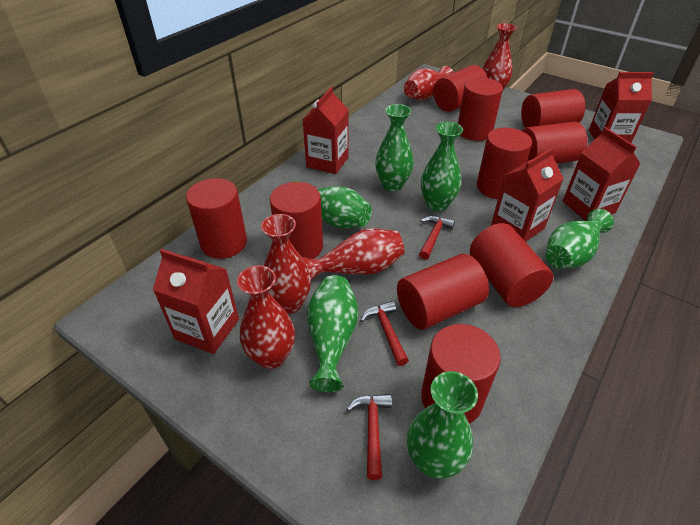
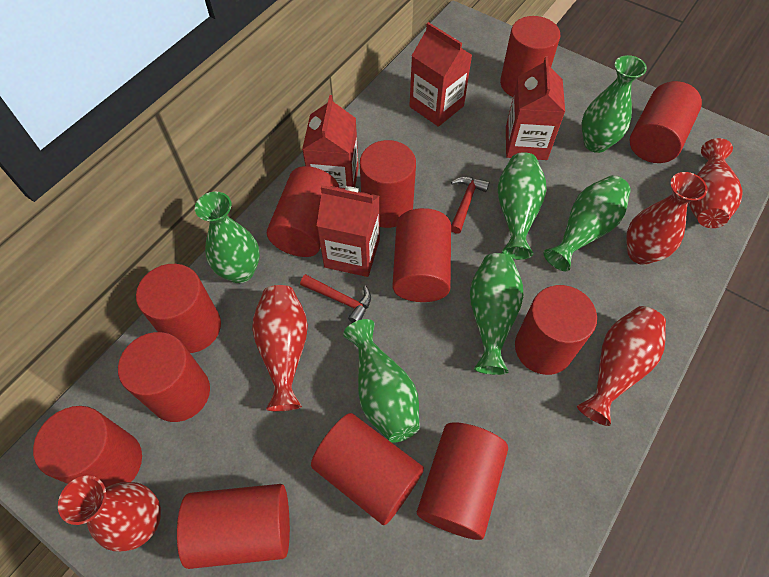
red carton: 5 -> 4
red cylinder: 10 -> 12
red hammer: 3 -> 2

